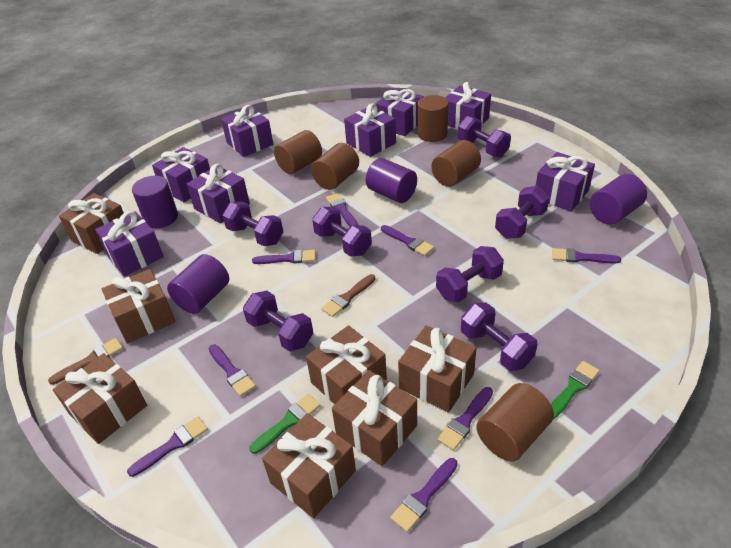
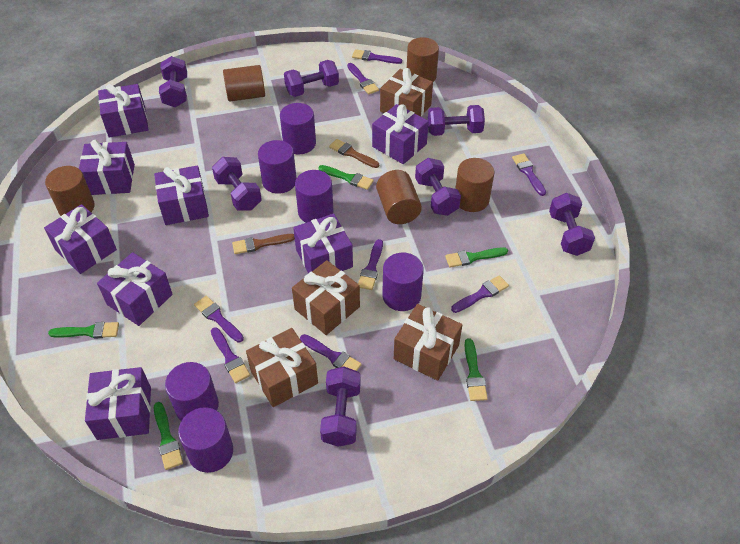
brown gift: 7 -> 4
green brush: 2 -> 5
purple cylinder: 4 -> 6

